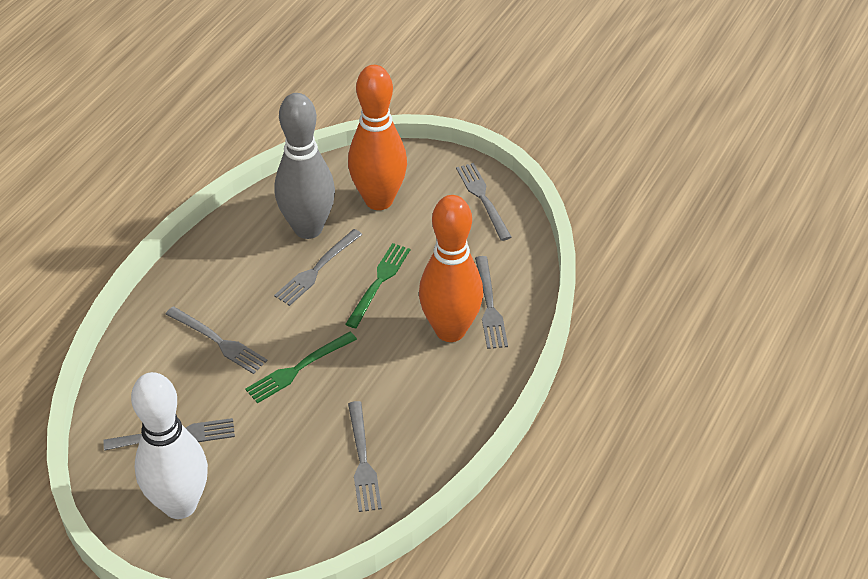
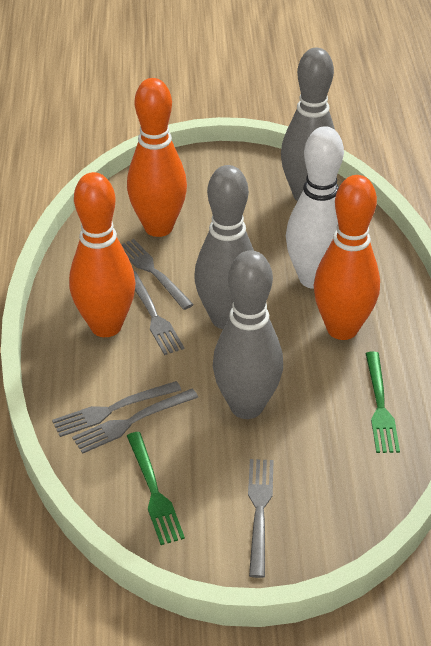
grey bowling pin: 1 -> 3
grey fork: 6 -> 5
orange bowling pin: 2 -> 3

